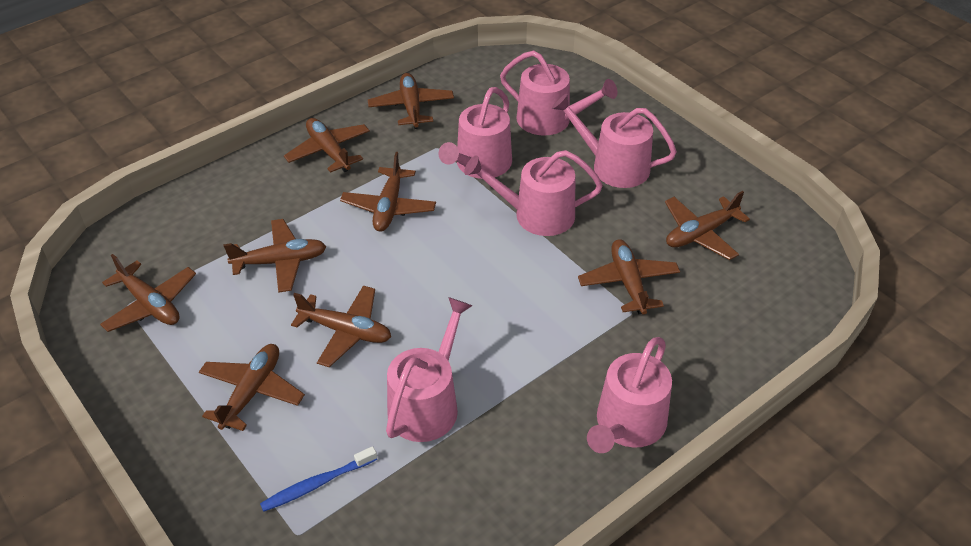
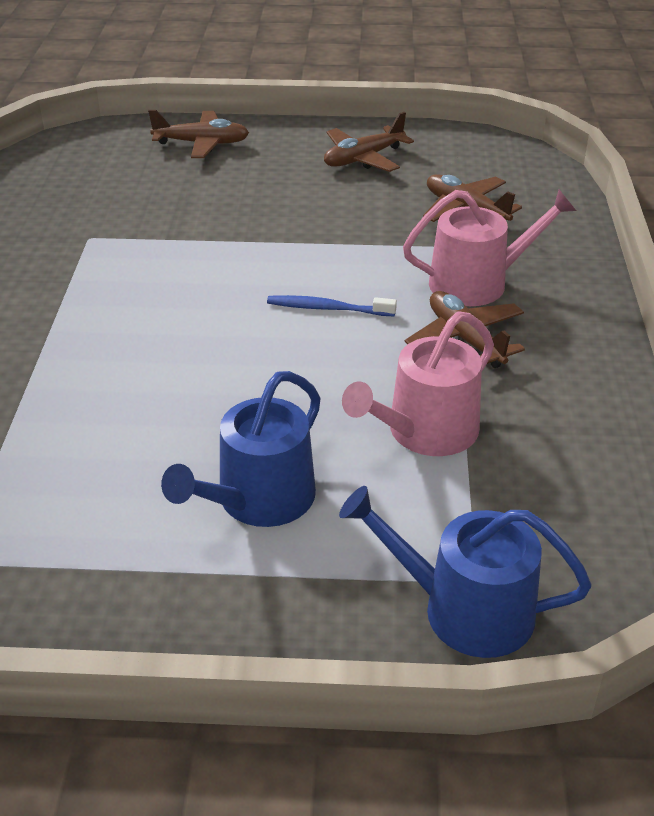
blue watering can: 0 -> 2
brown plane: 9 -> 4
pink watering can: 6 -> 2

